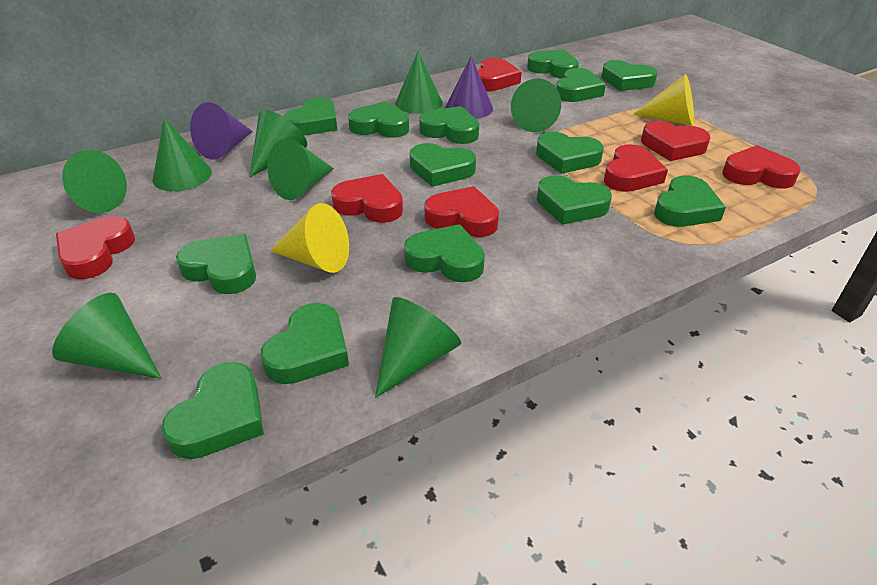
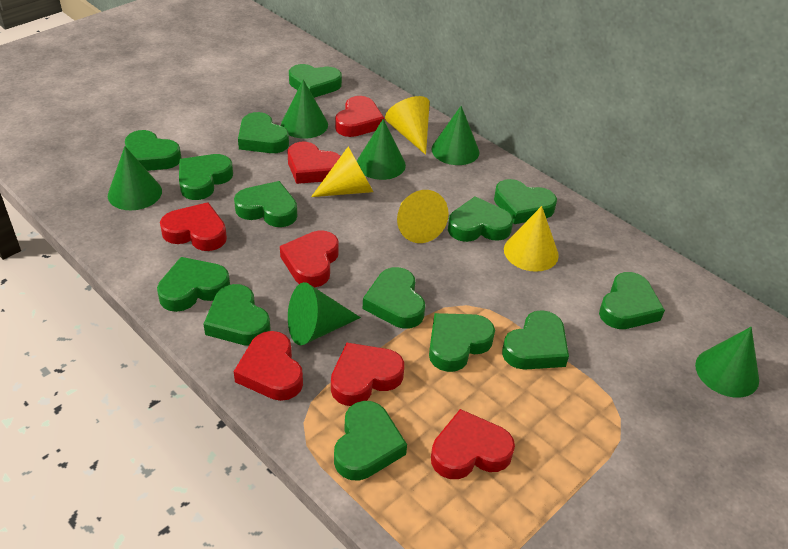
green cone: 8 -> 6
purple cone: 2 -> 0
yellow cone: 2 -> 4

